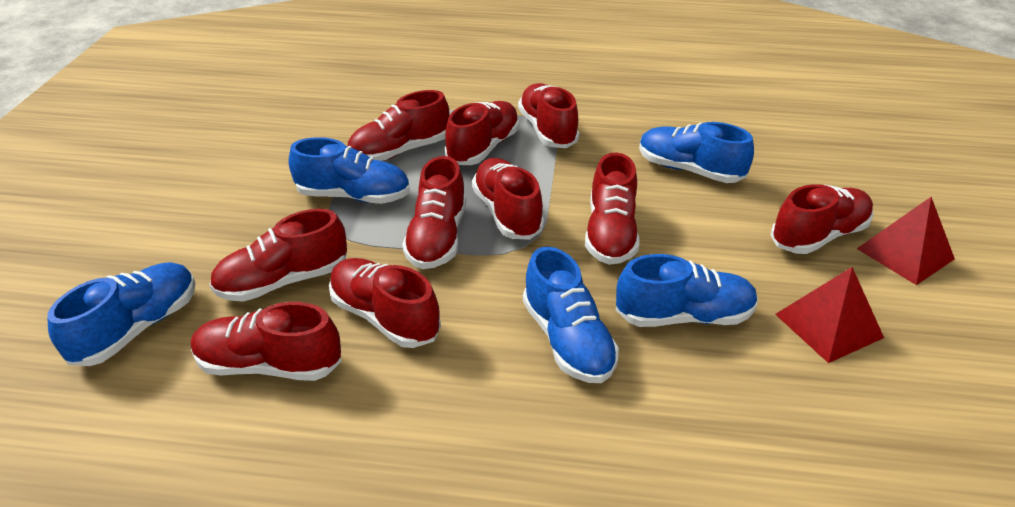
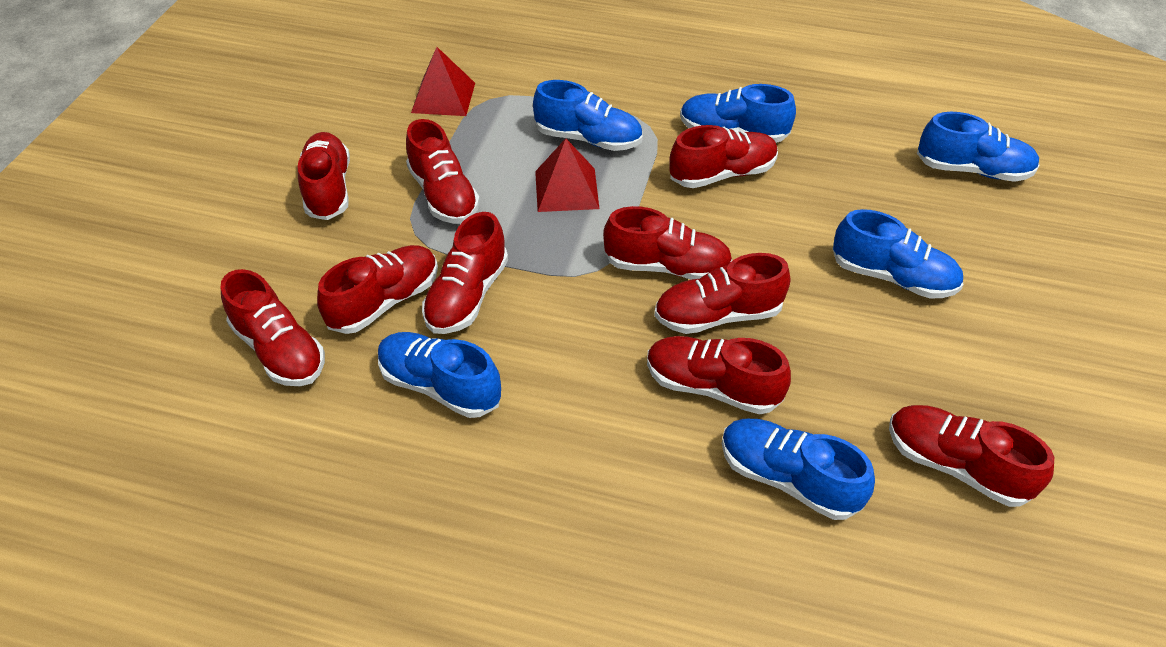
blue shoe: 5 -> 6

